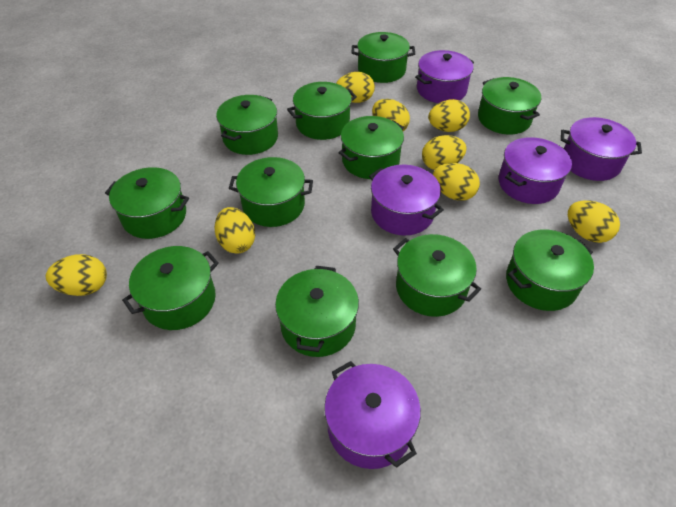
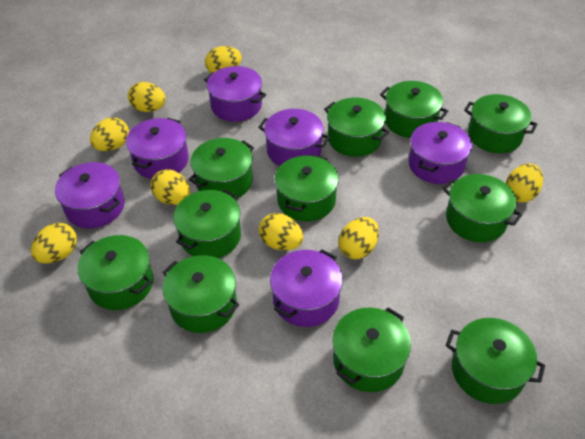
purple pot: 5 -> 6

